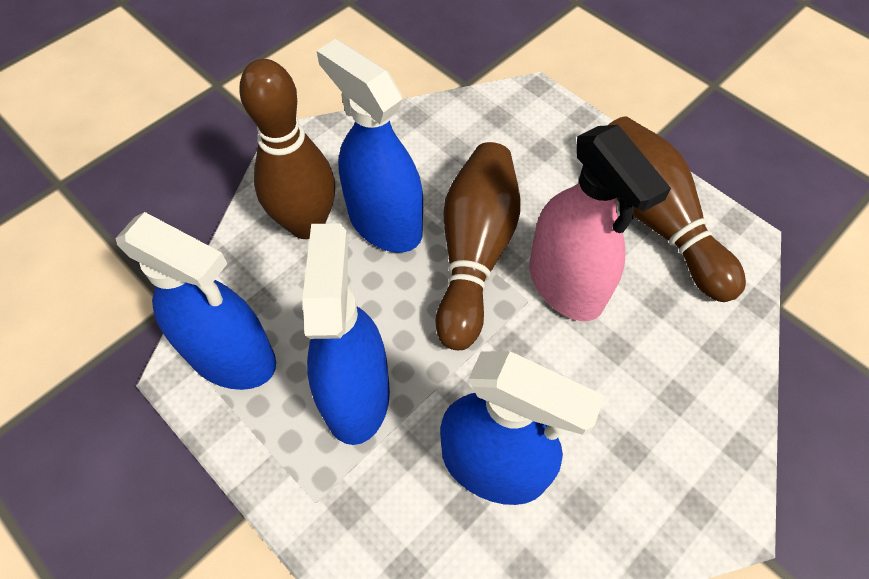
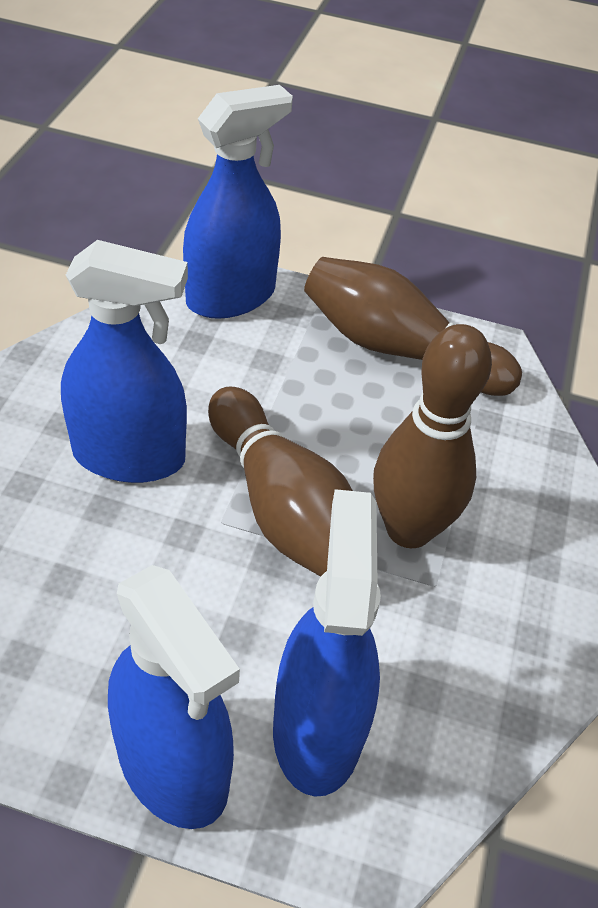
pink spray bottle: 1 -> 0

